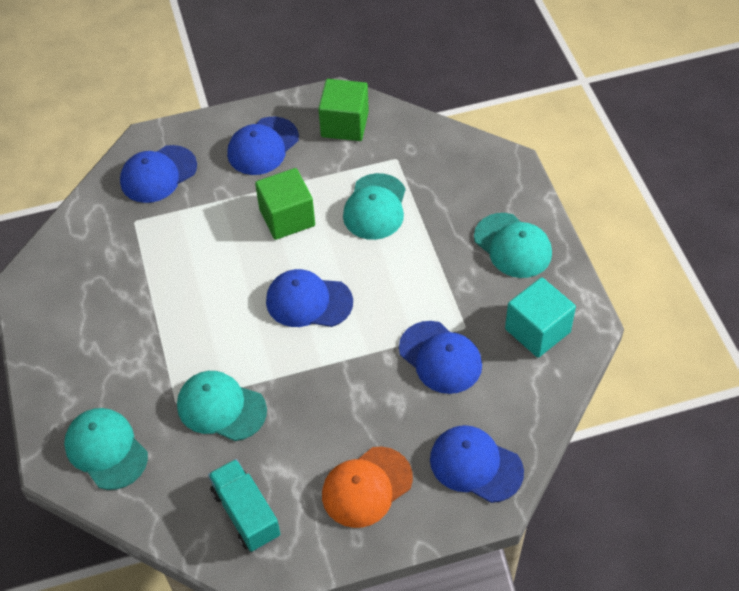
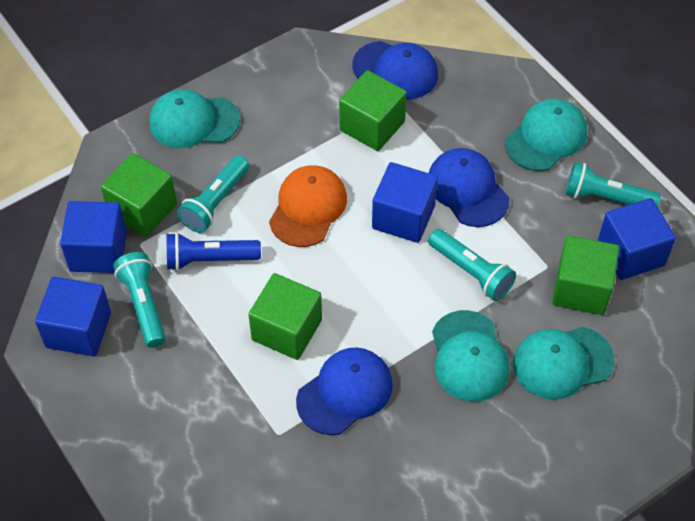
blue cap: 5 -> 3
blue cube: 0 -> 4
blue flashlight: 0 -> 1
green cube: 2 -> 4
turquoise cube: 1 -> 0
turquoise flashlight: 0 -> 4
turquoise truck: 1 -> 0

